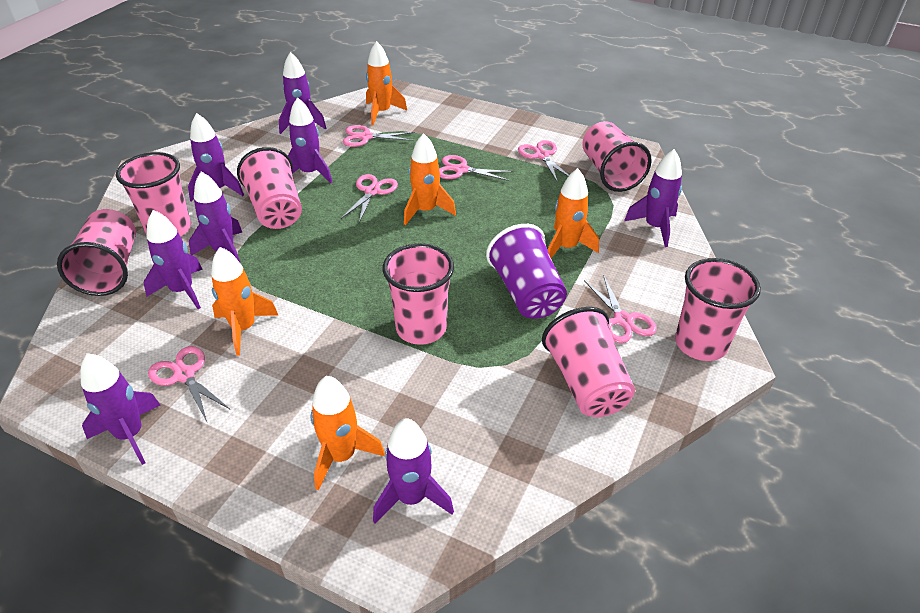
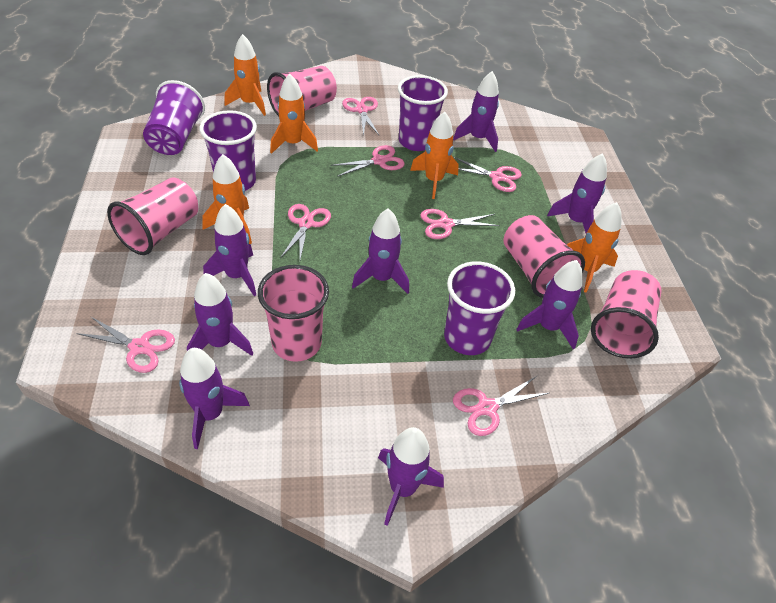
pink cup: 7 -> 5
pink scissors: 6 -> 7
purple cup: 1 -> 4

